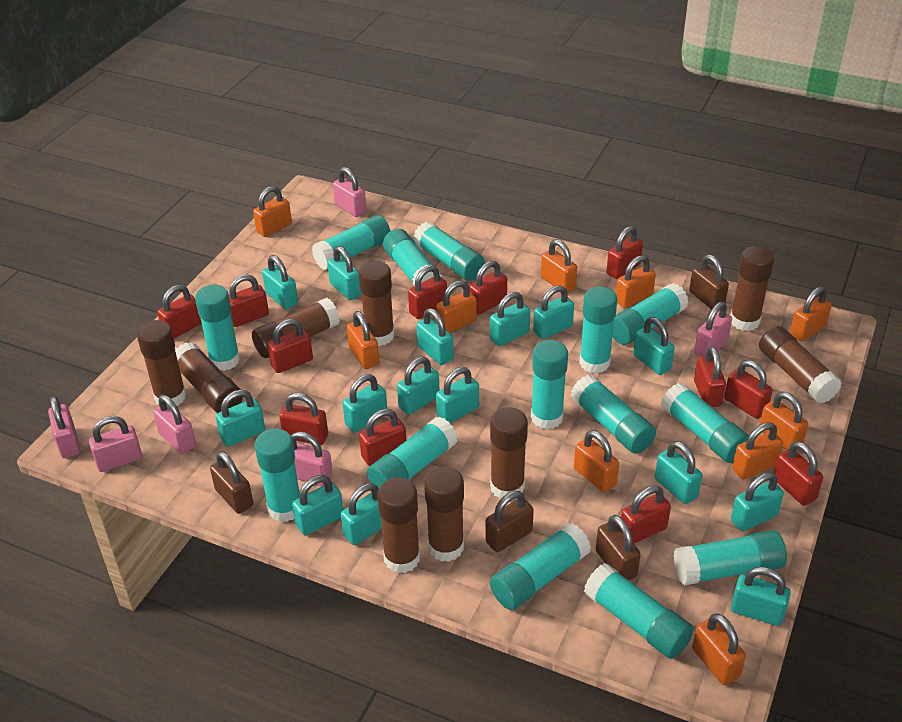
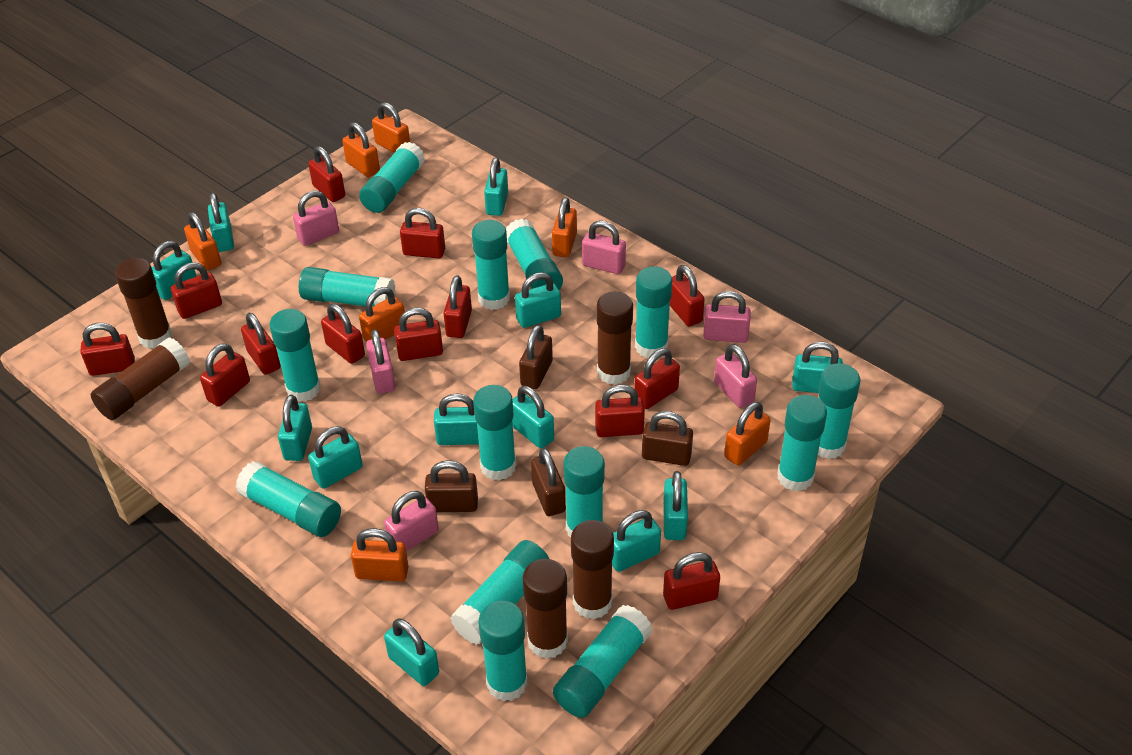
brown glue stick: 9 -> 5
orange padlock: 10 -> 7
red padlock: 12 -> 13
turquoise padlock: 15 -> 12

